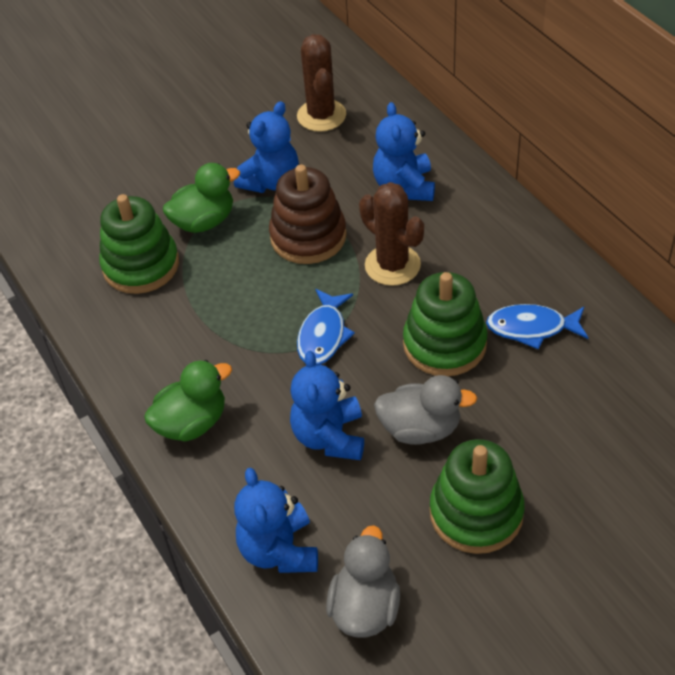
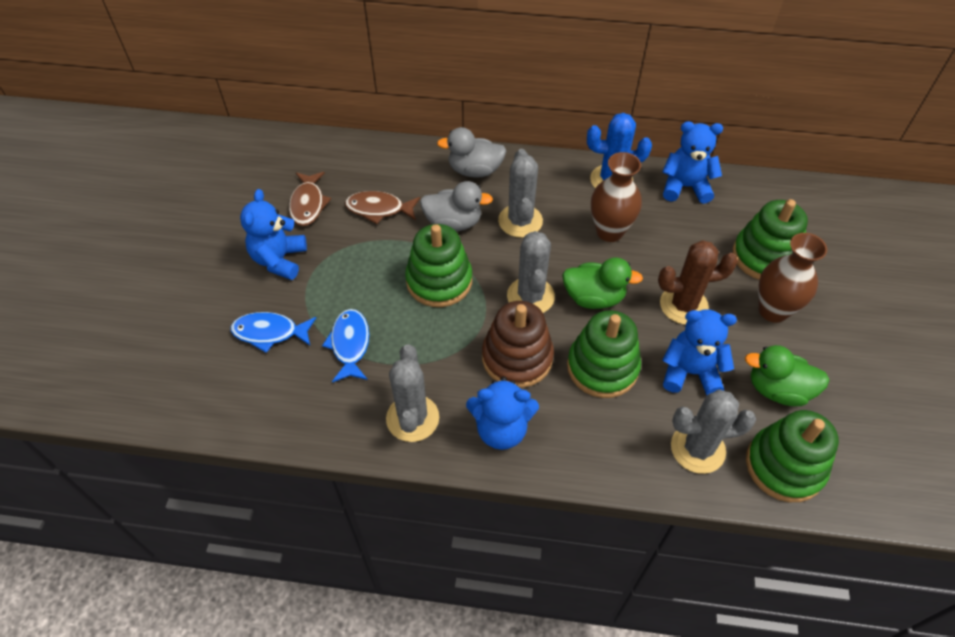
blue cactus: 0 -> 1
brown cactus: 2 -> 1
brown fish: 0 -> 2
brown vase: 0 -> 2
green stacking toy: 3 -> 4
grey cactus: 0 -> 4

